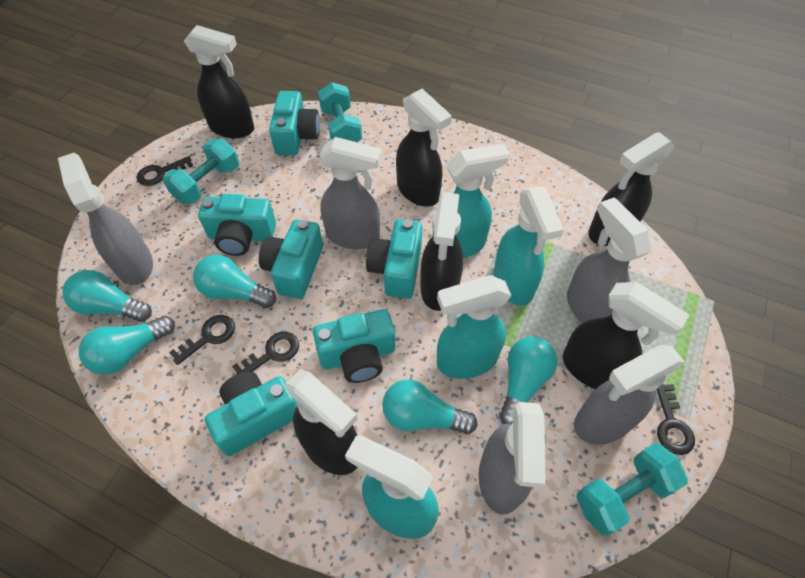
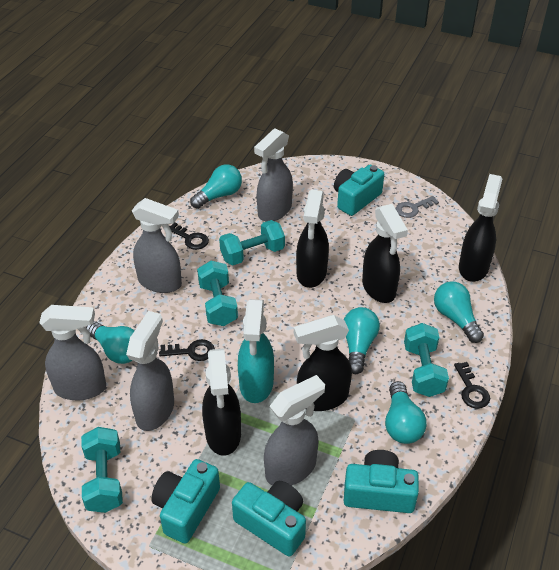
black key: 4 -> 3
black spray bottle: 6 -> 5
grey key: 0 -> 1
turquoise camera: 6 -> 4
turquoise dumbbell: 3 -> 4
turquoise spray bottle: 4 -> 1

